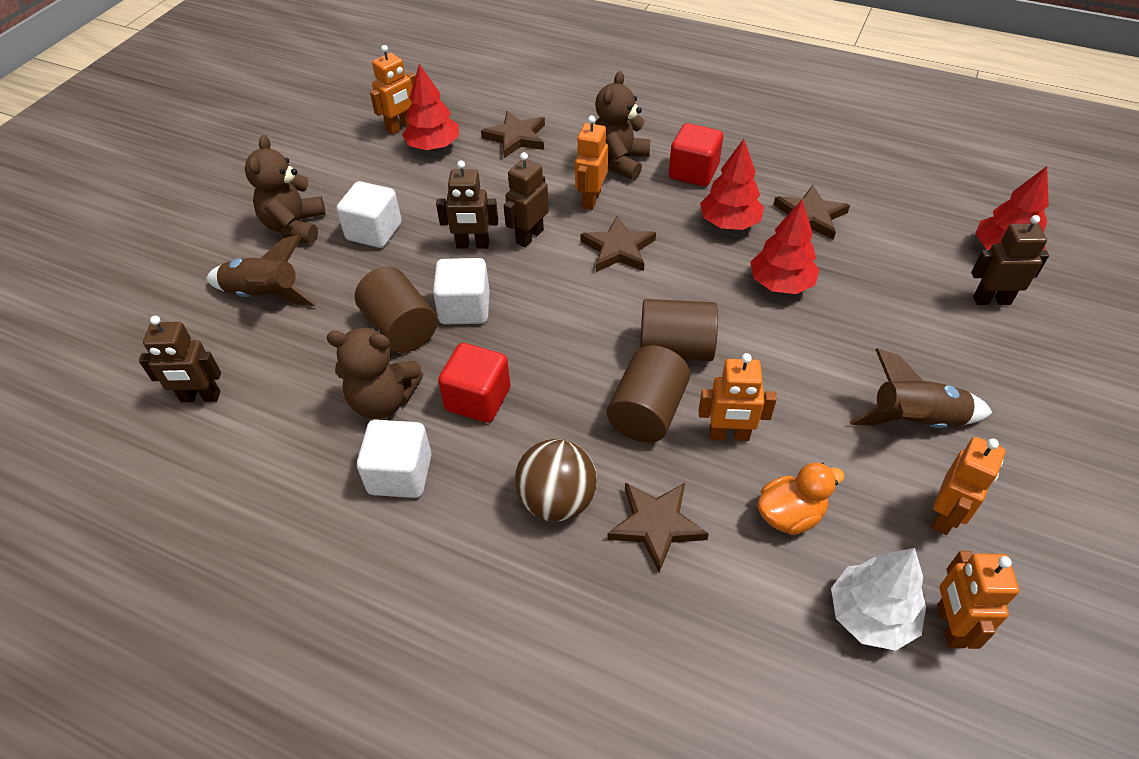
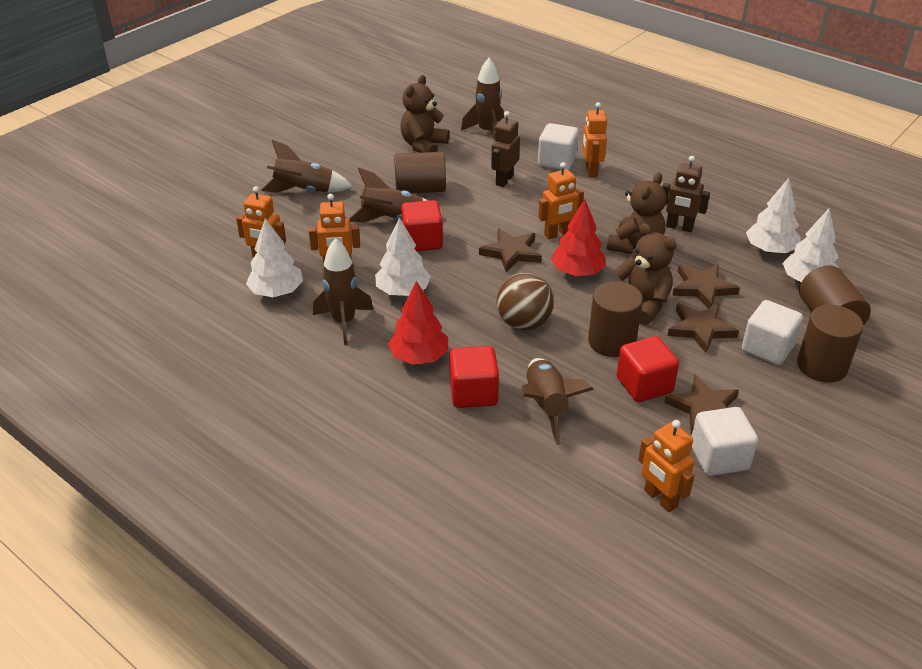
brown cylinder: 3 -> 4
brown robot: 4 -> 2
brown rocket: 2 -> 5
orange duck: 1 -> 0
red cube: 2 -> 3
red tree: 4 -> 2
white tree: 1 -> 4

